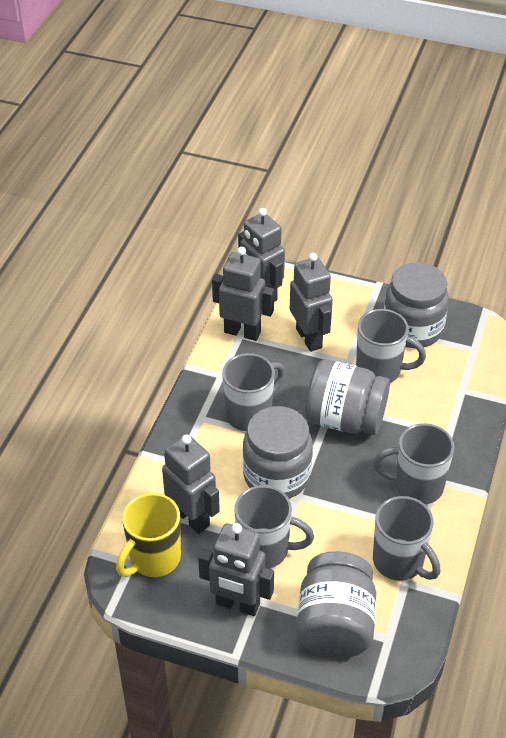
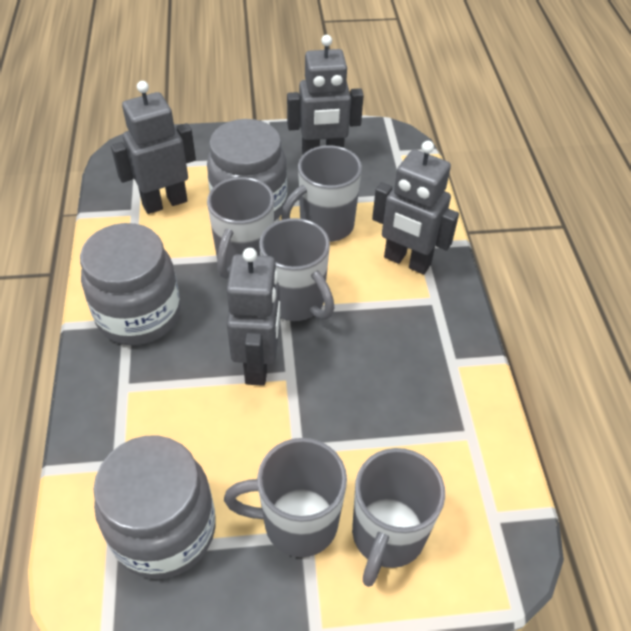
grey jar: 4 -> 3
grey robot: 5 -> 4
yellow mug: 1 -> 0

